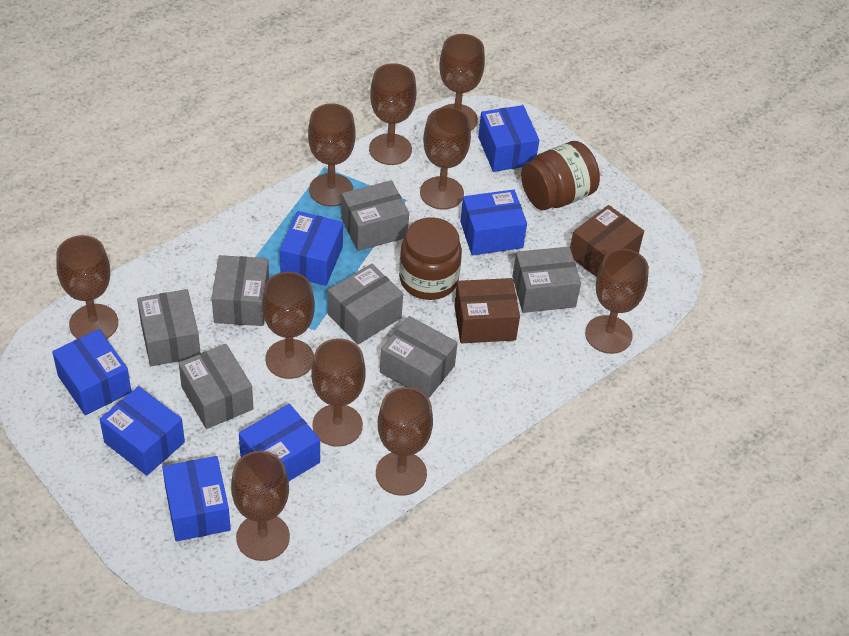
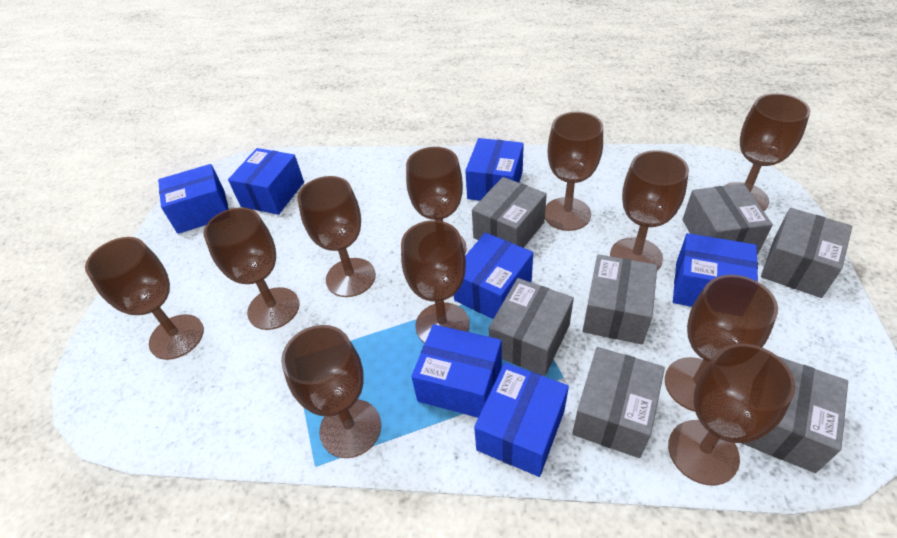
brown box: 2 -> 0
brown goblet: 10 -> 11
brown jar: 2 -> 0

